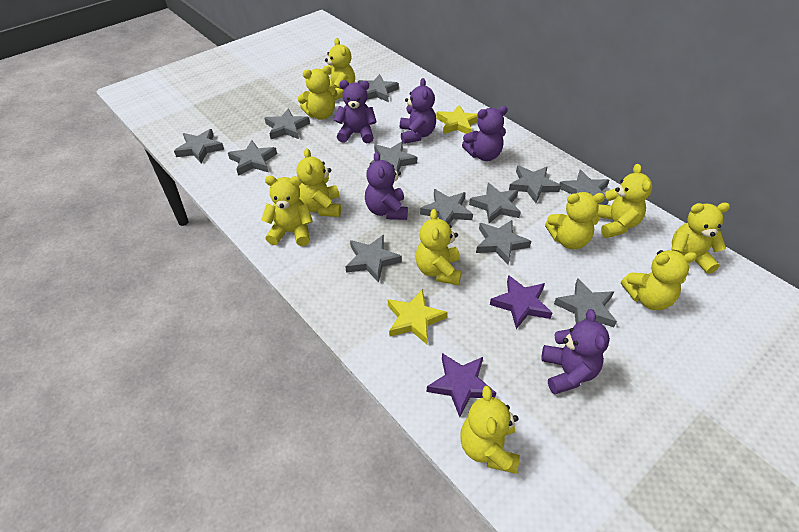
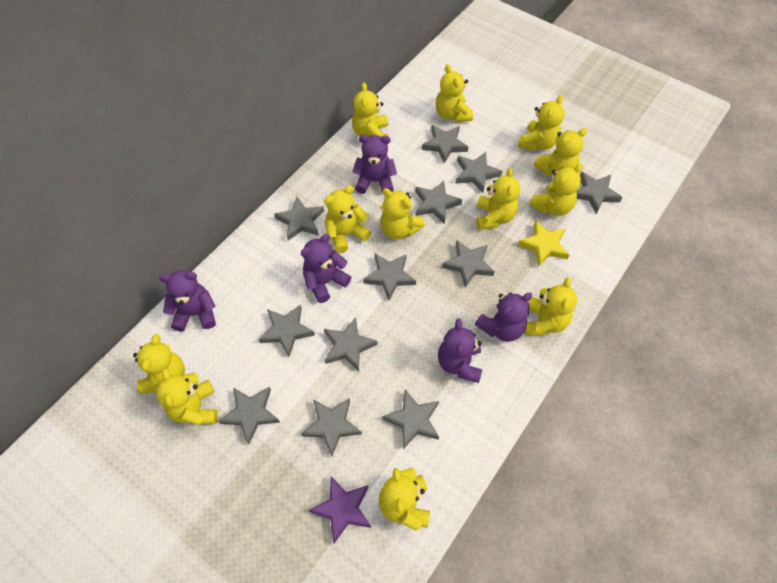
purple star: 2 -> 1
yellow star: 2 -> 1
yellow teddy bear: 10 -> 12

